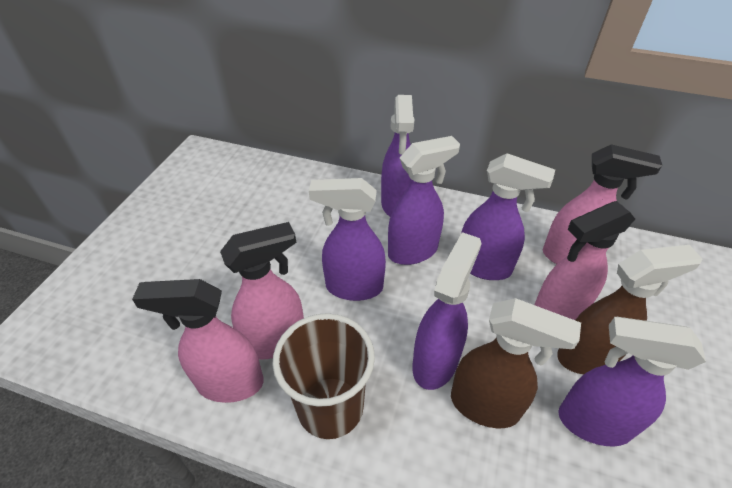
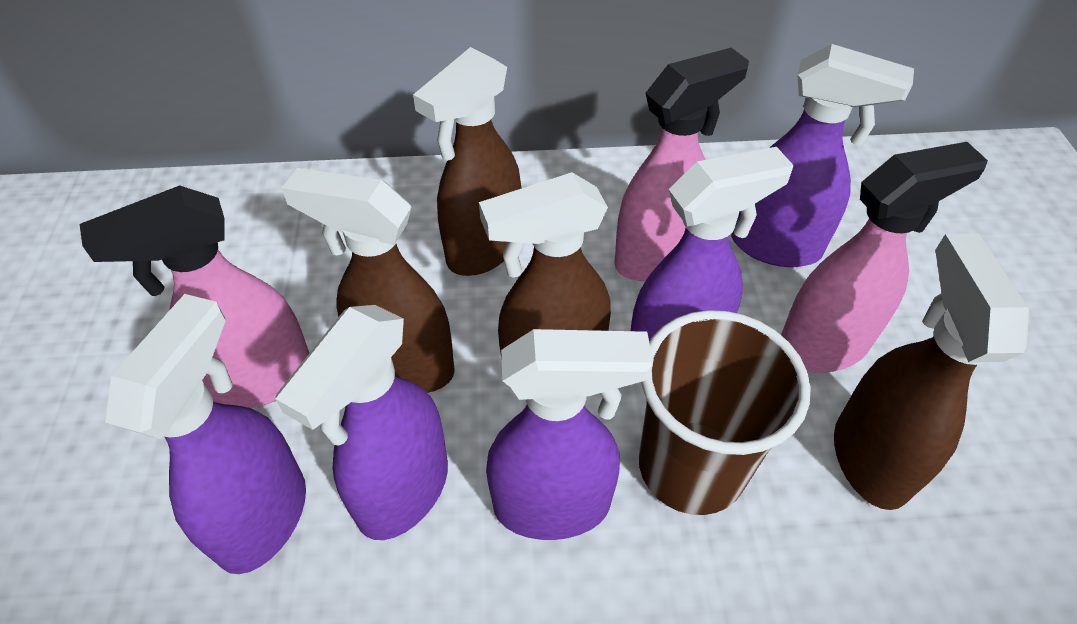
brown spray bottle: 2 -> 4
pink spray bottle: 4 -> 3
purple spray bottle: 6 -> 5

